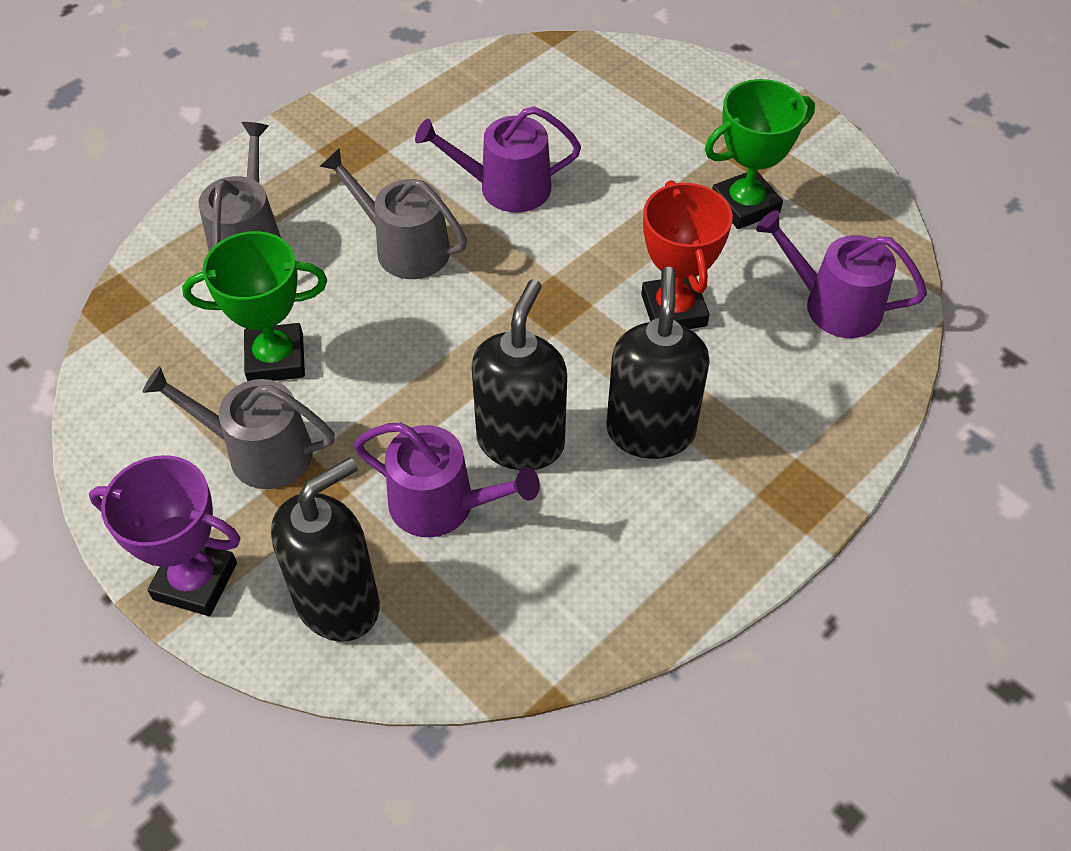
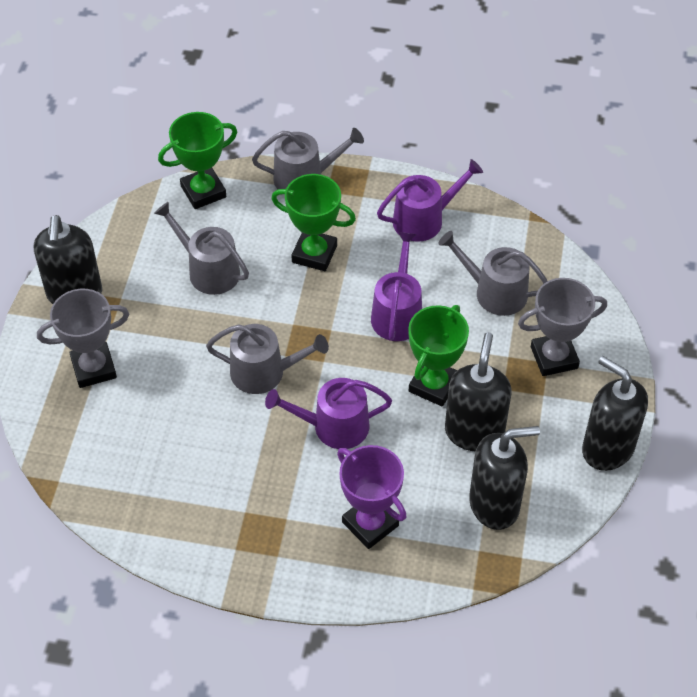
black soap dispenser: 3 -> 4
green trophy: 2 -> 3
grey trophy: 0 -> 2
grey watering can: 3 -> 4
red trophy: 1 -> 0

